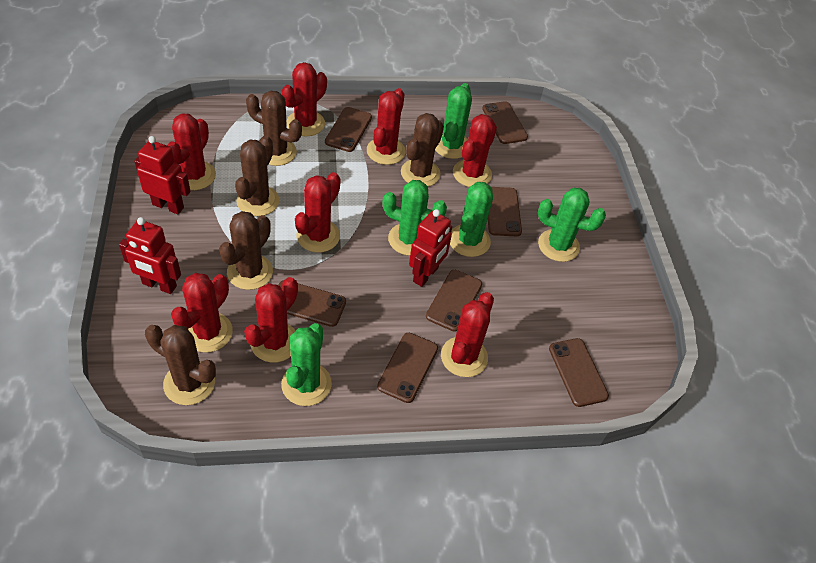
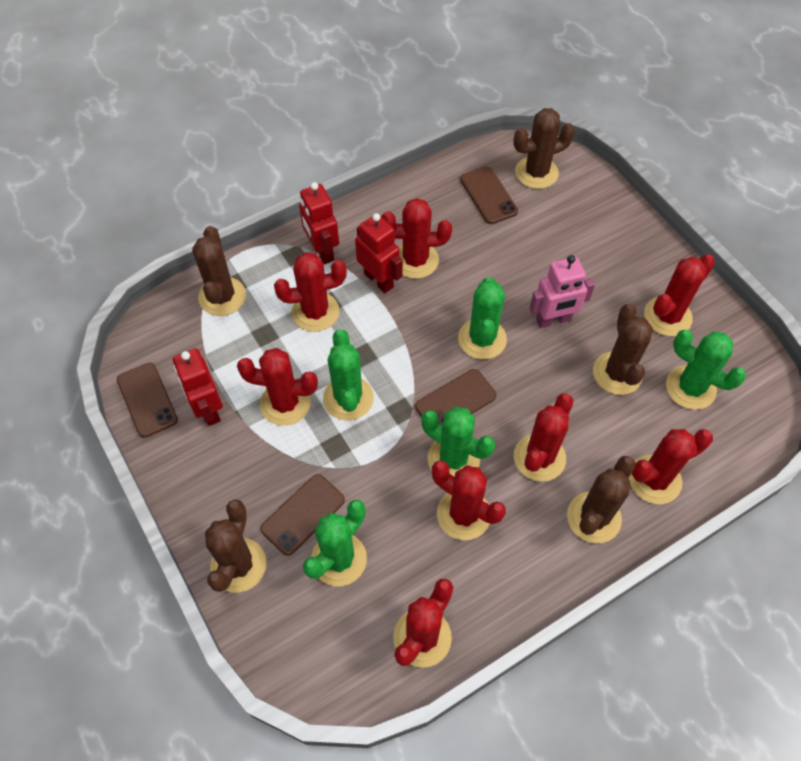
brown phone: 7 -> 4
pink robot: 0 -> 1

